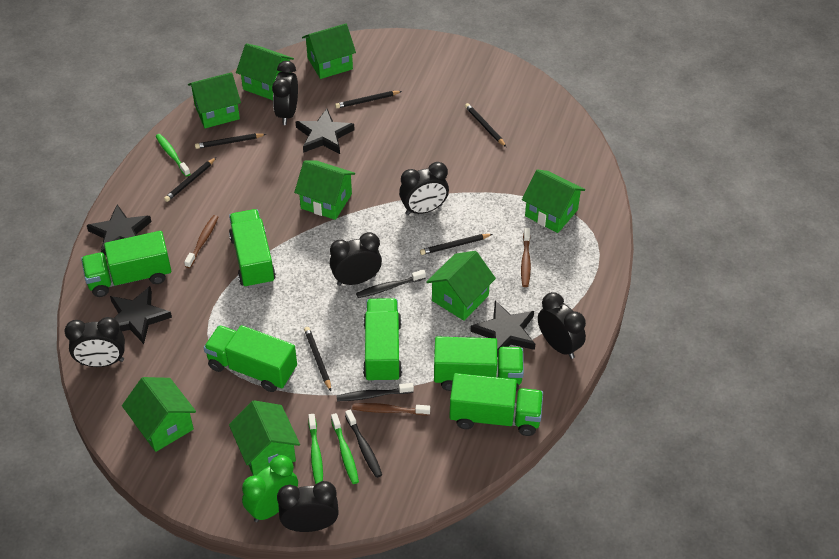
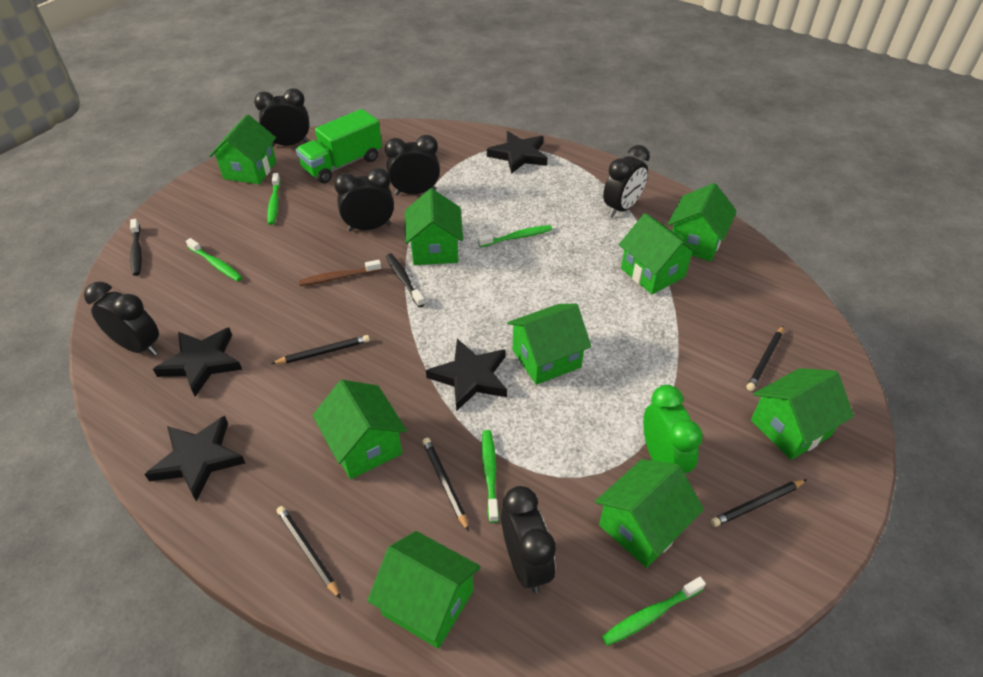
black pencil: 6 -> 5
black toothbrush: 3 -> 2
brown toothbrush: 3 -> 1
green house: 8 -> 9
green toothbrush: 3 -> 5
green truck: 6 -> 1

